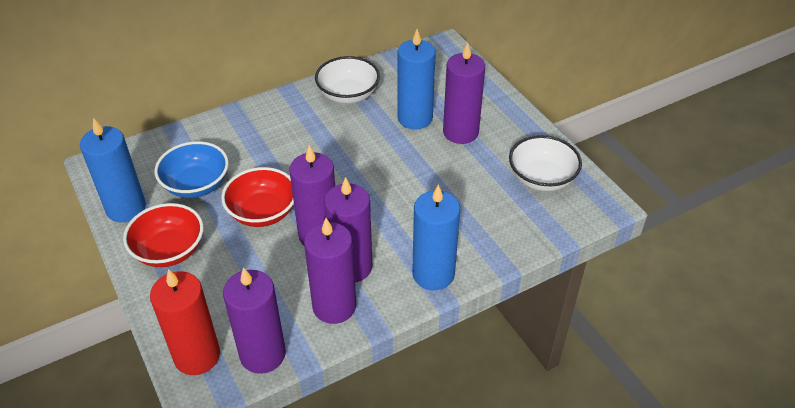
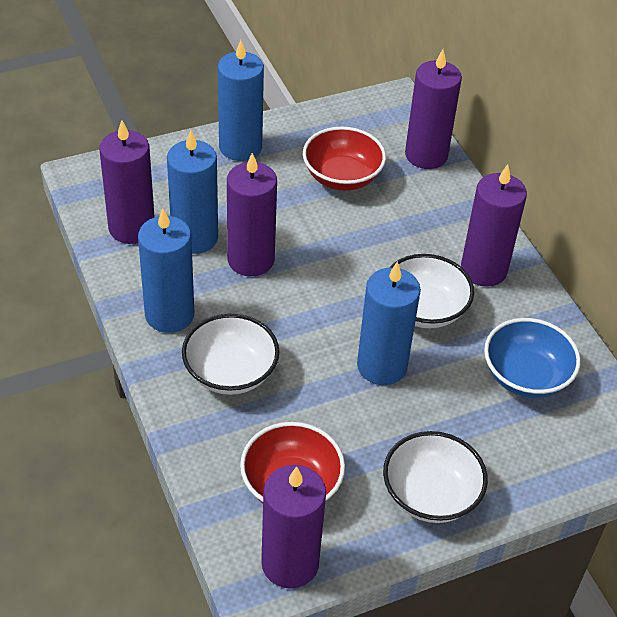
blue candle: 3 -> 4
red candle: 1 -> 0
white bowl: 2 -> 3

